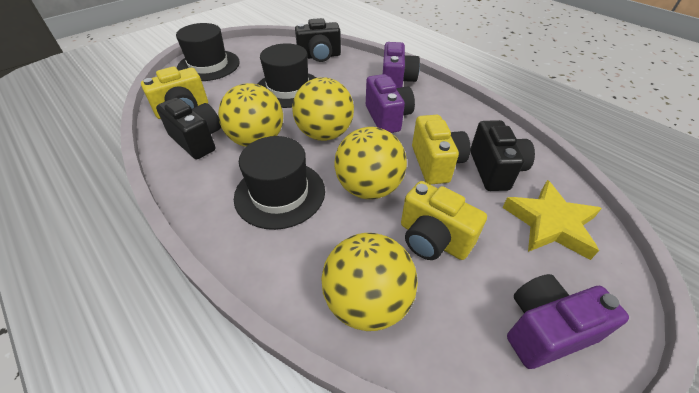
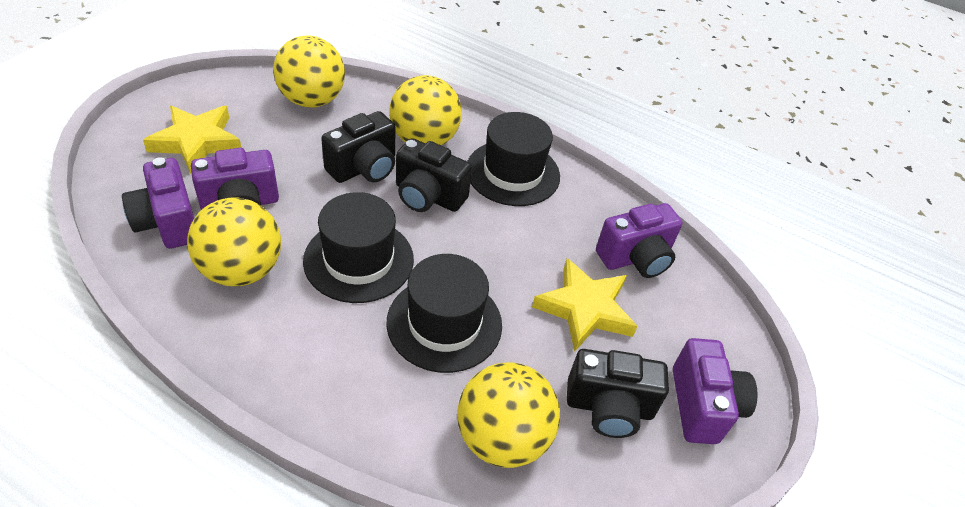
purple camera: 3 -> 4
yellow camera: 3 -> 0
yellow star: 1 -> 2

